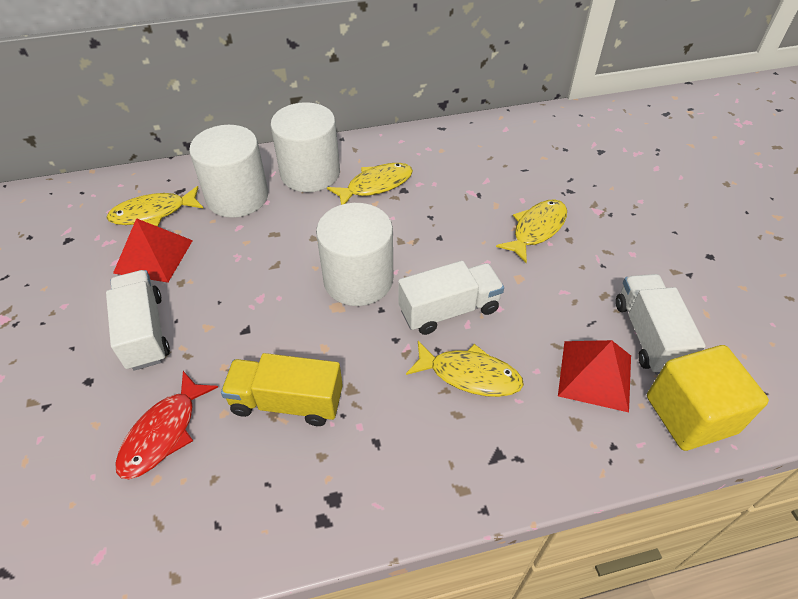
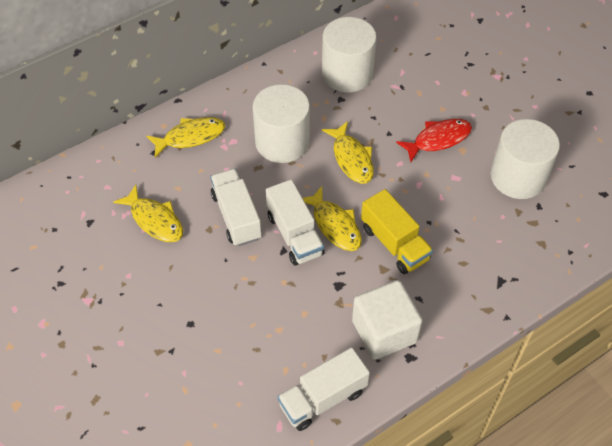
red pyramid: 2 -> 0
white cube: 0 -> 1
yellow cube: 1 -> 0

